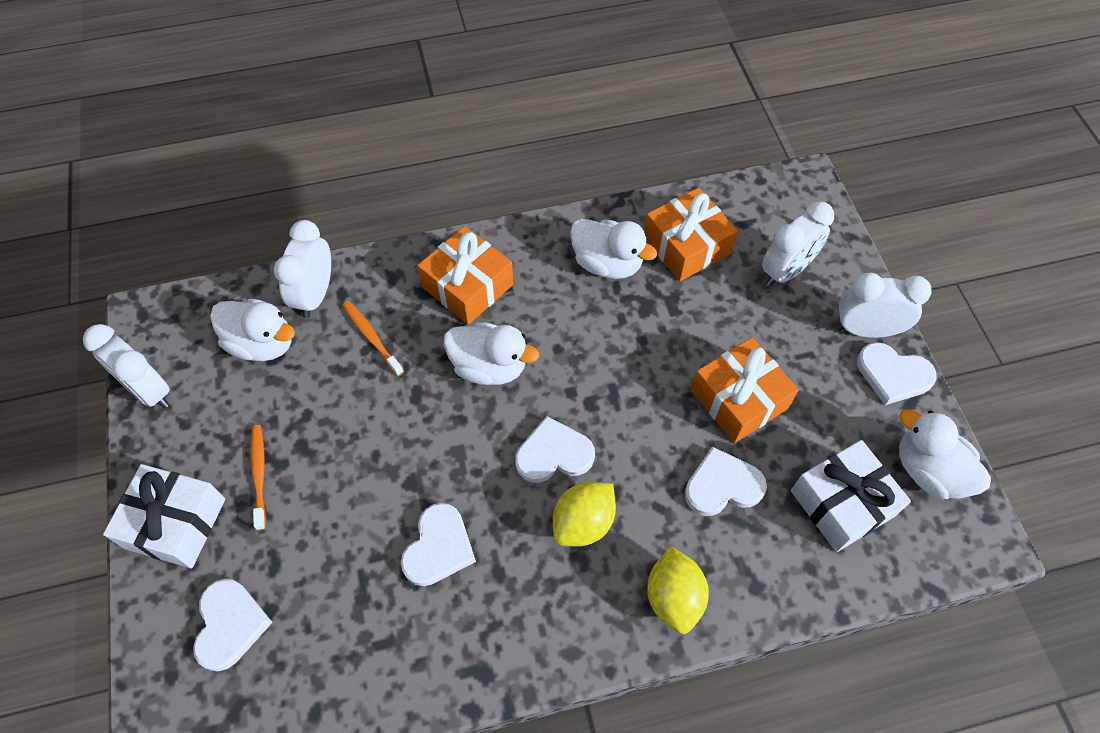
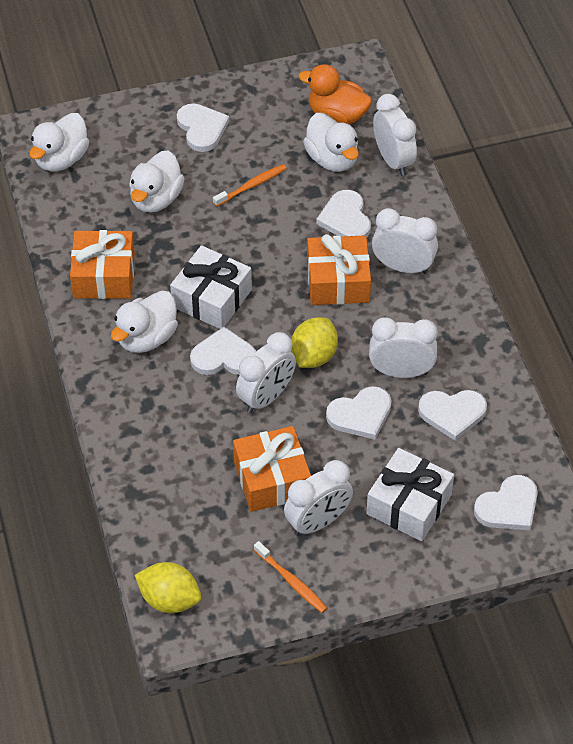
orange duck: 0 -> 1
white clock: 4 -> 5
white heart: 5 -> 6

